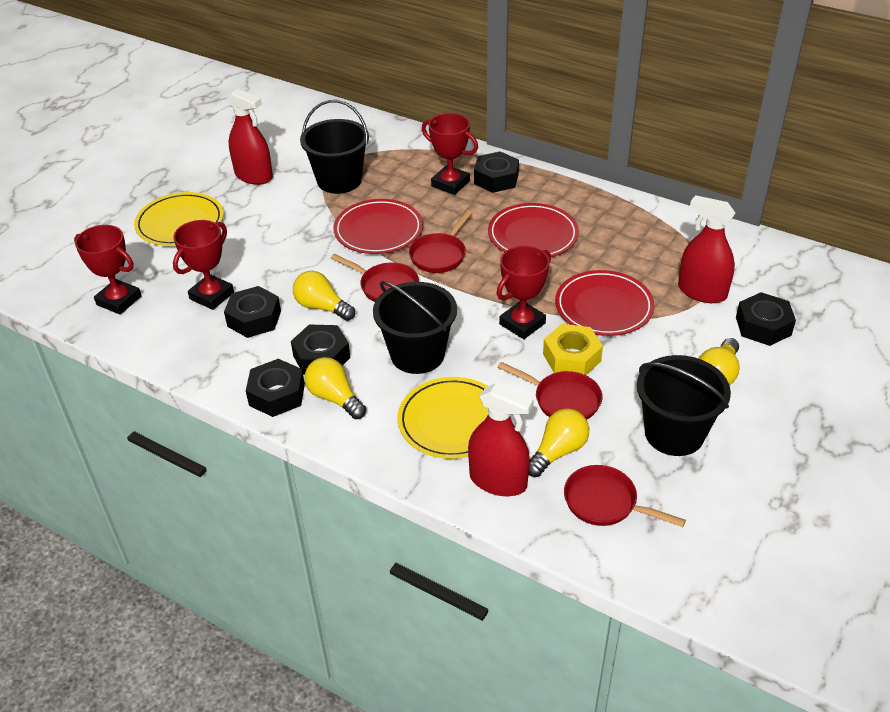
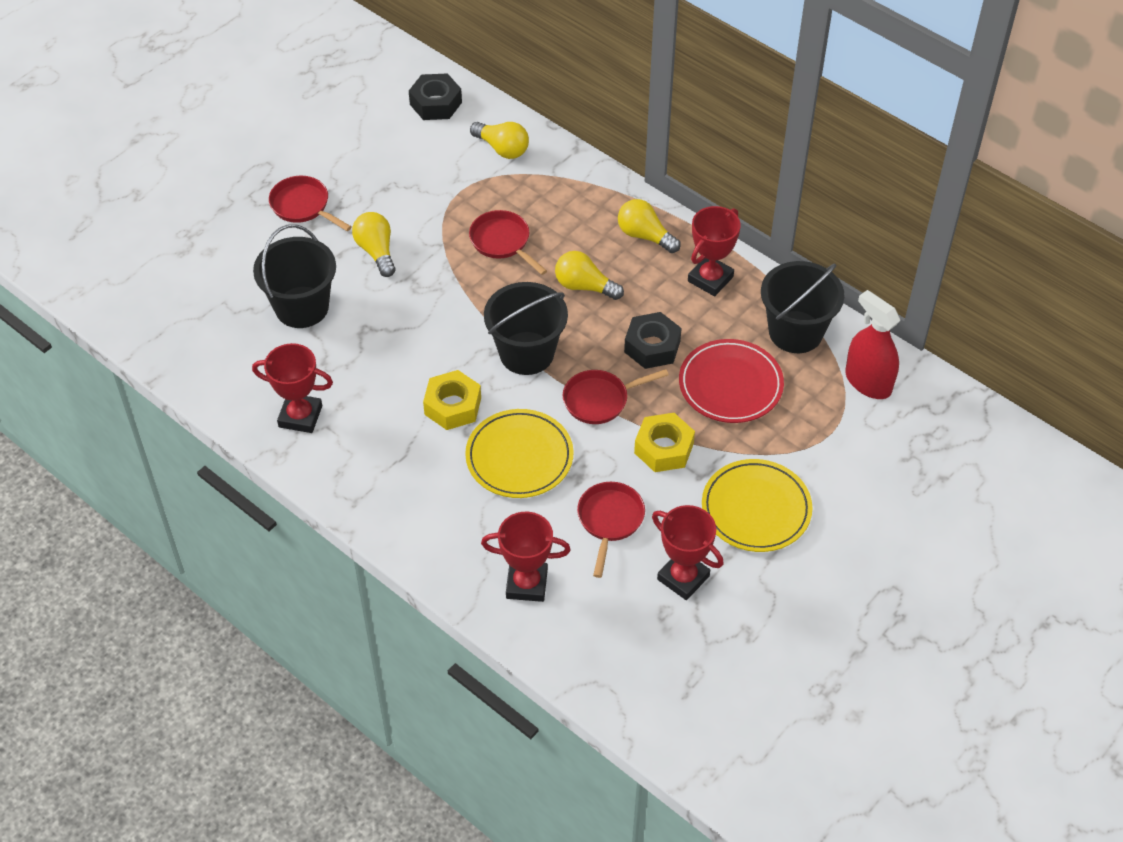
black nut: 5 -> 2
red plate: 3 -> 1
red spray bottle: 3 -> 1
yellow nut: 1 -> 2

